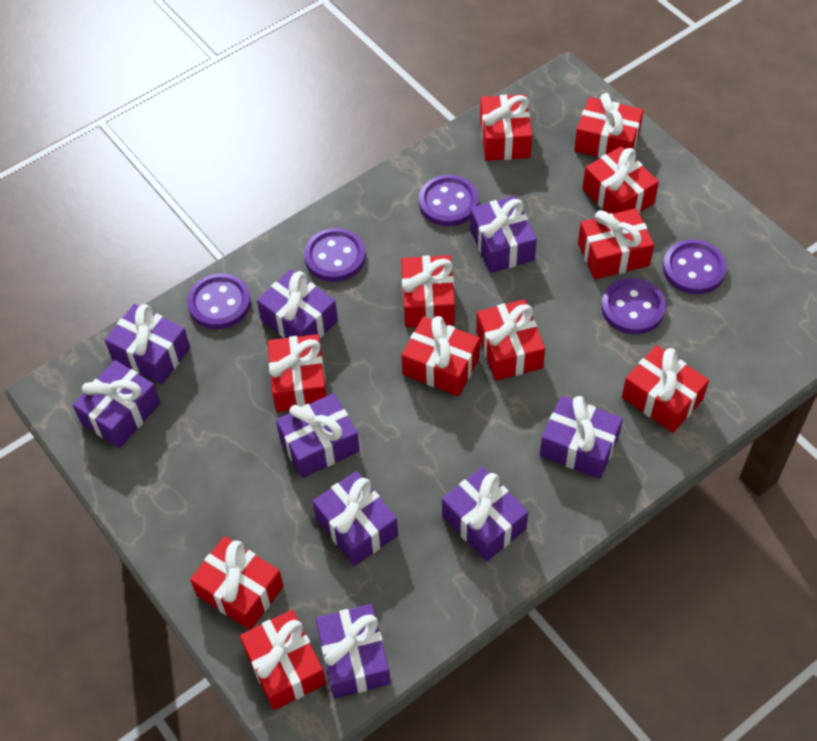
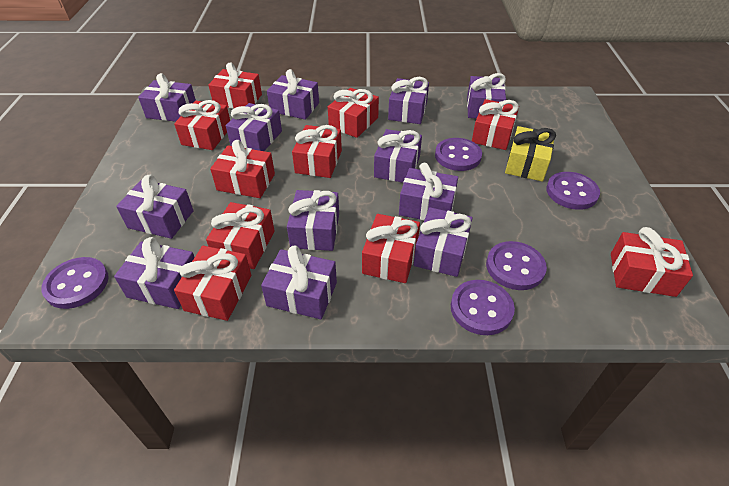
purple gift: 9 -> 12
red gift: 11 -> 10
yellow gift: 0 -> 1

